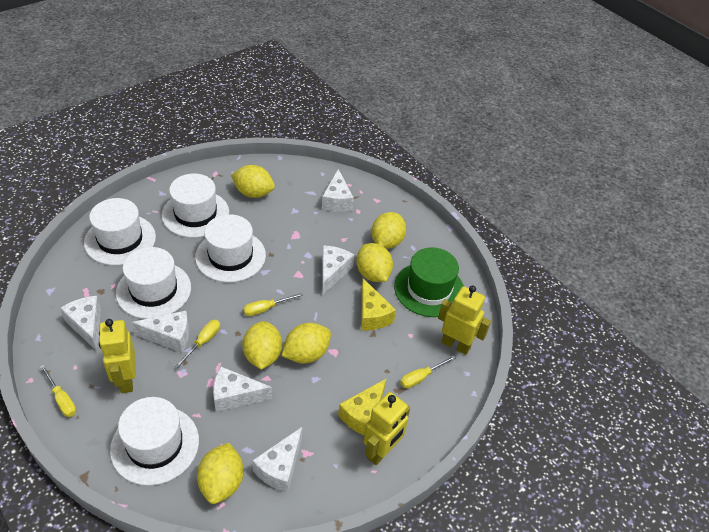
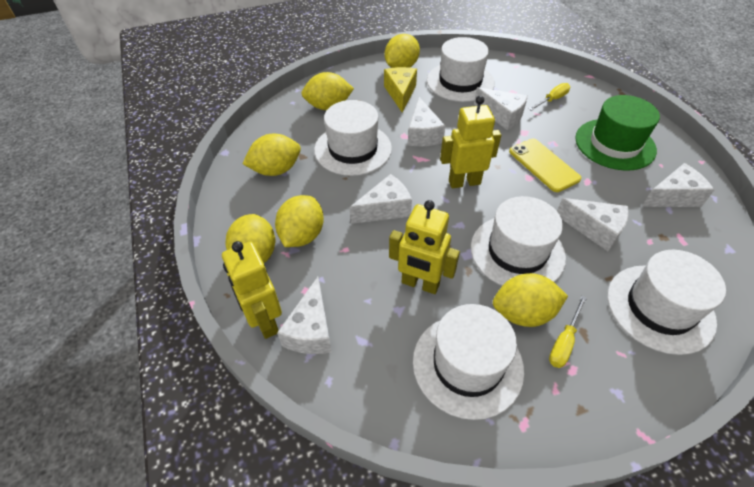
yellow cheese: 2 -> 1
yellow phone: 0 -> 1
yellow screwdriver: 4 -> 2

